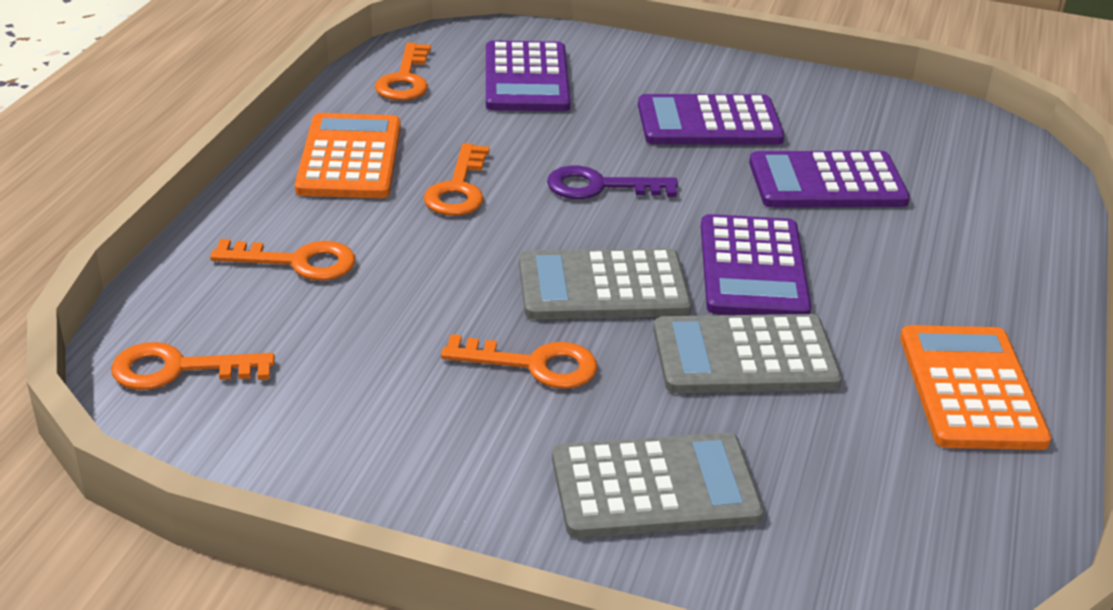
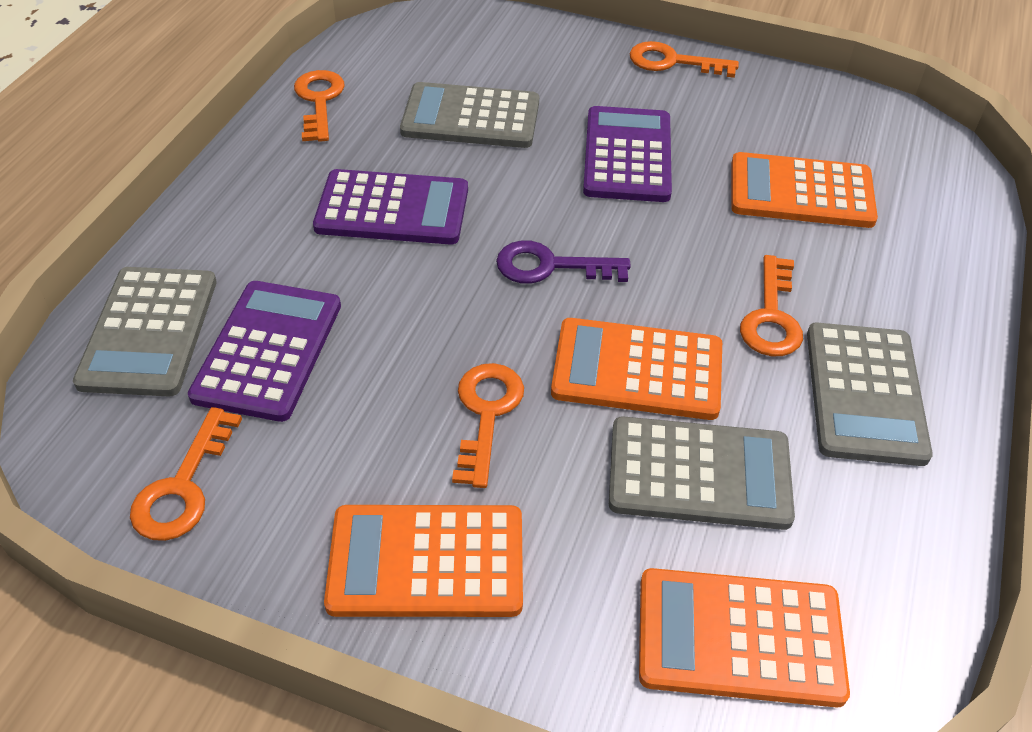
grey calculator: 3 -> 4
orange calculator: 2 -> 4
purple calculator: 4 -> 3

